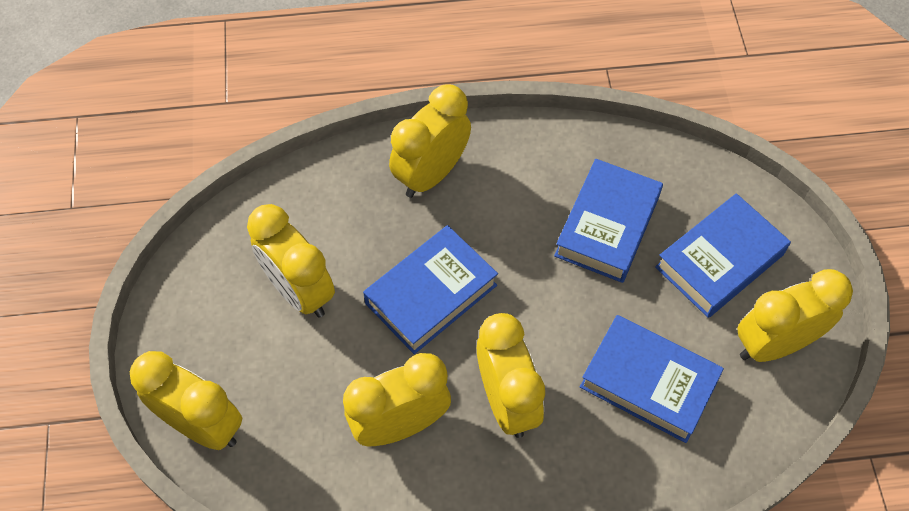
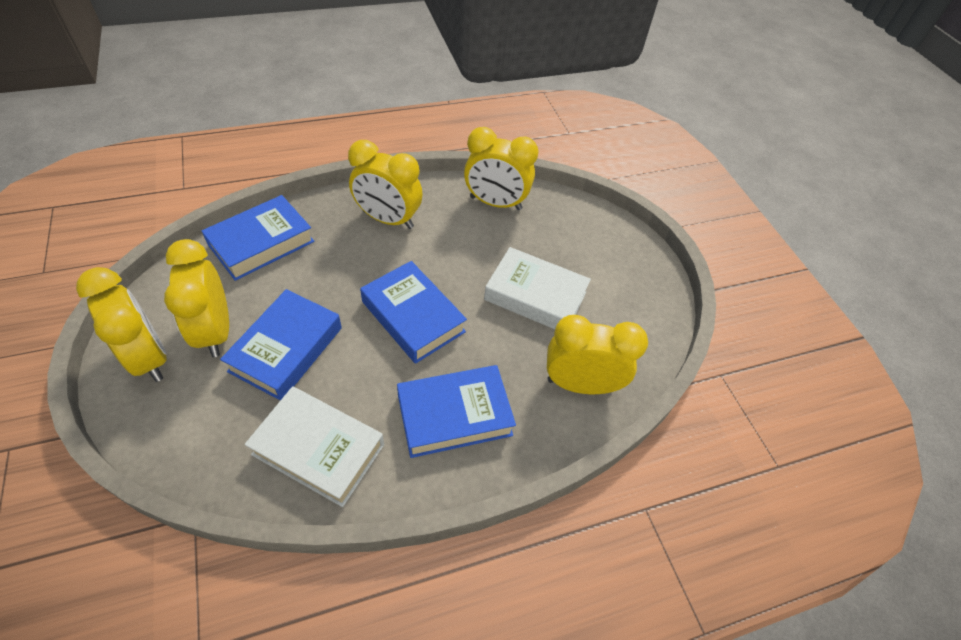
white book: 0 -> 2
yellow clock: 6 -> 5

